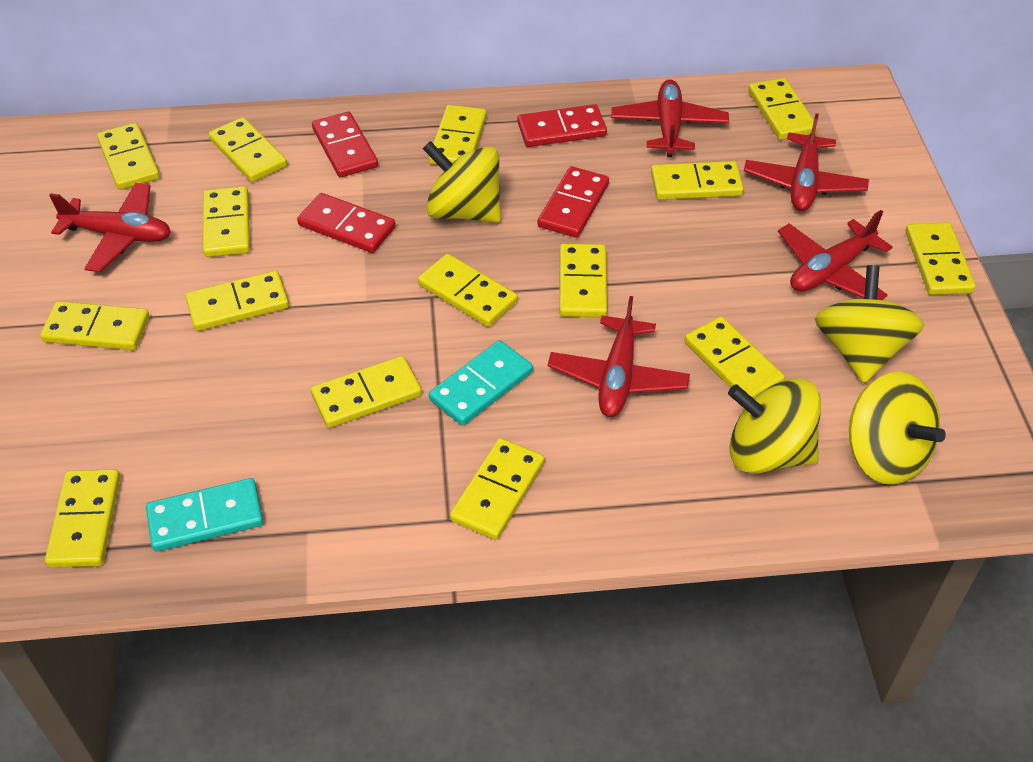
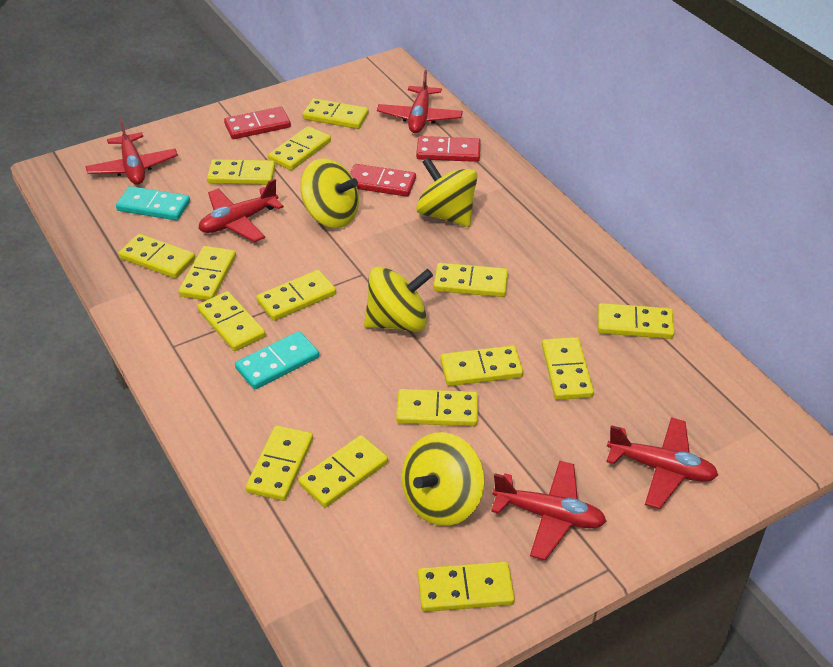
red domino: 4 -> 3

